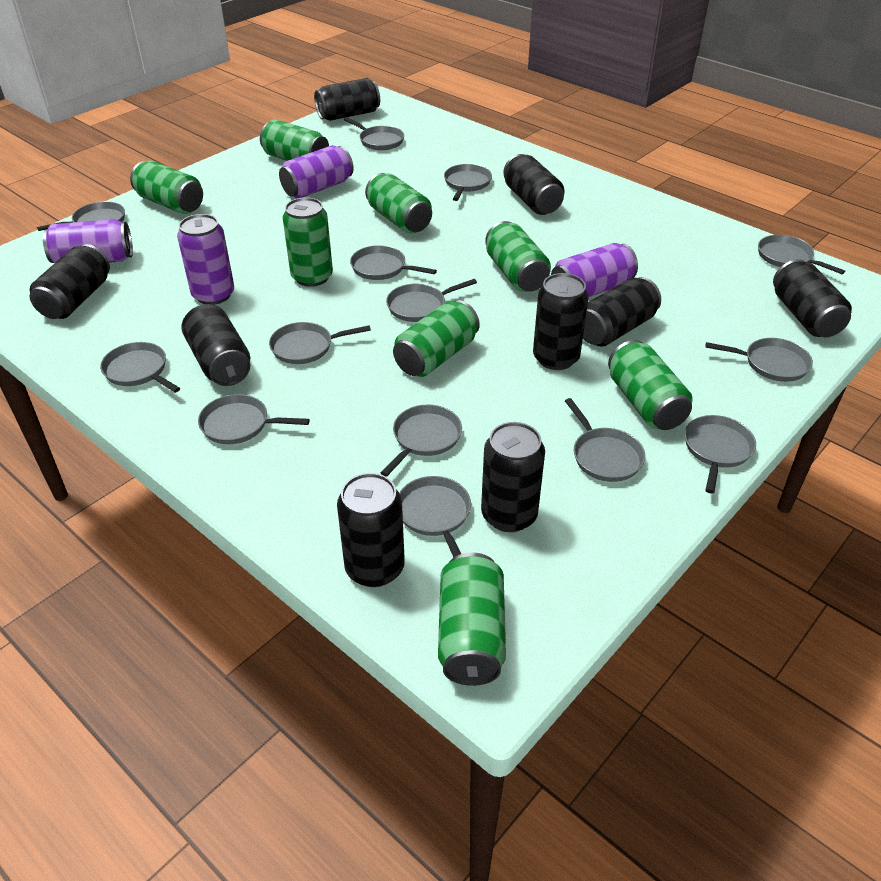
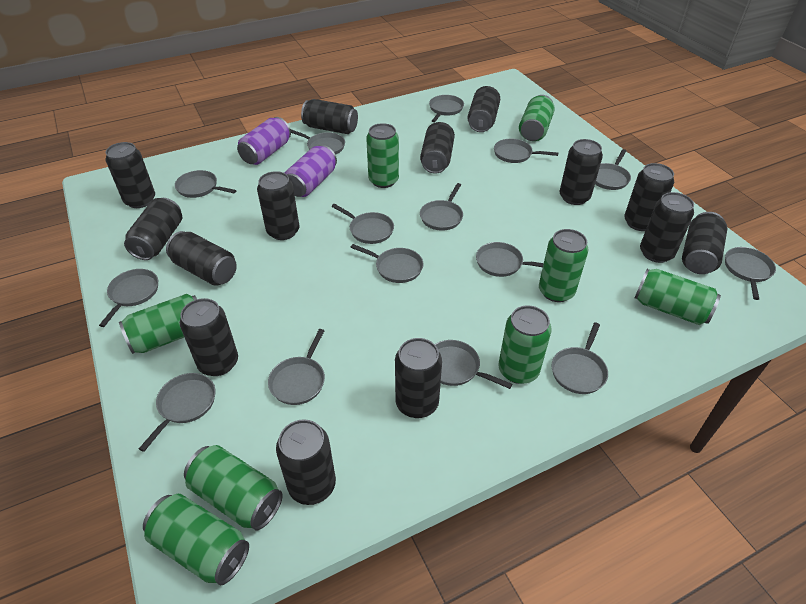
black can: 9 -> 14
grey pan: 14 -> 15
purple can: 4 -> 2

